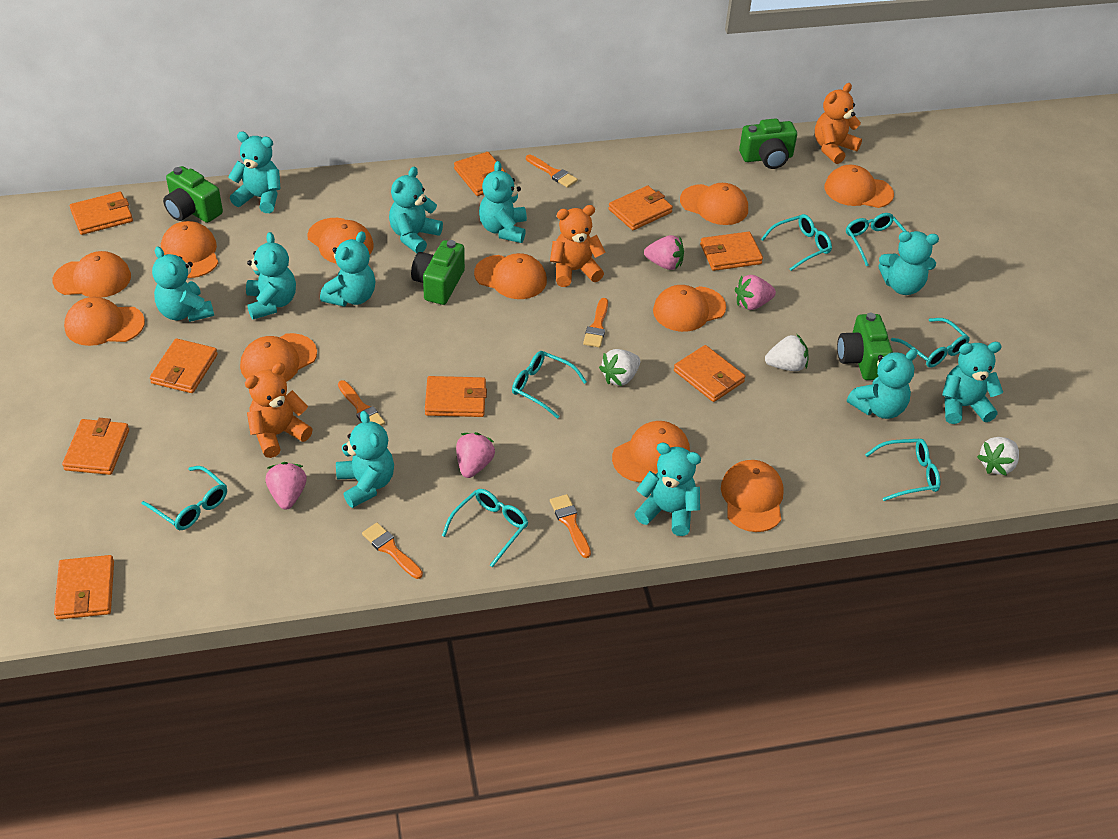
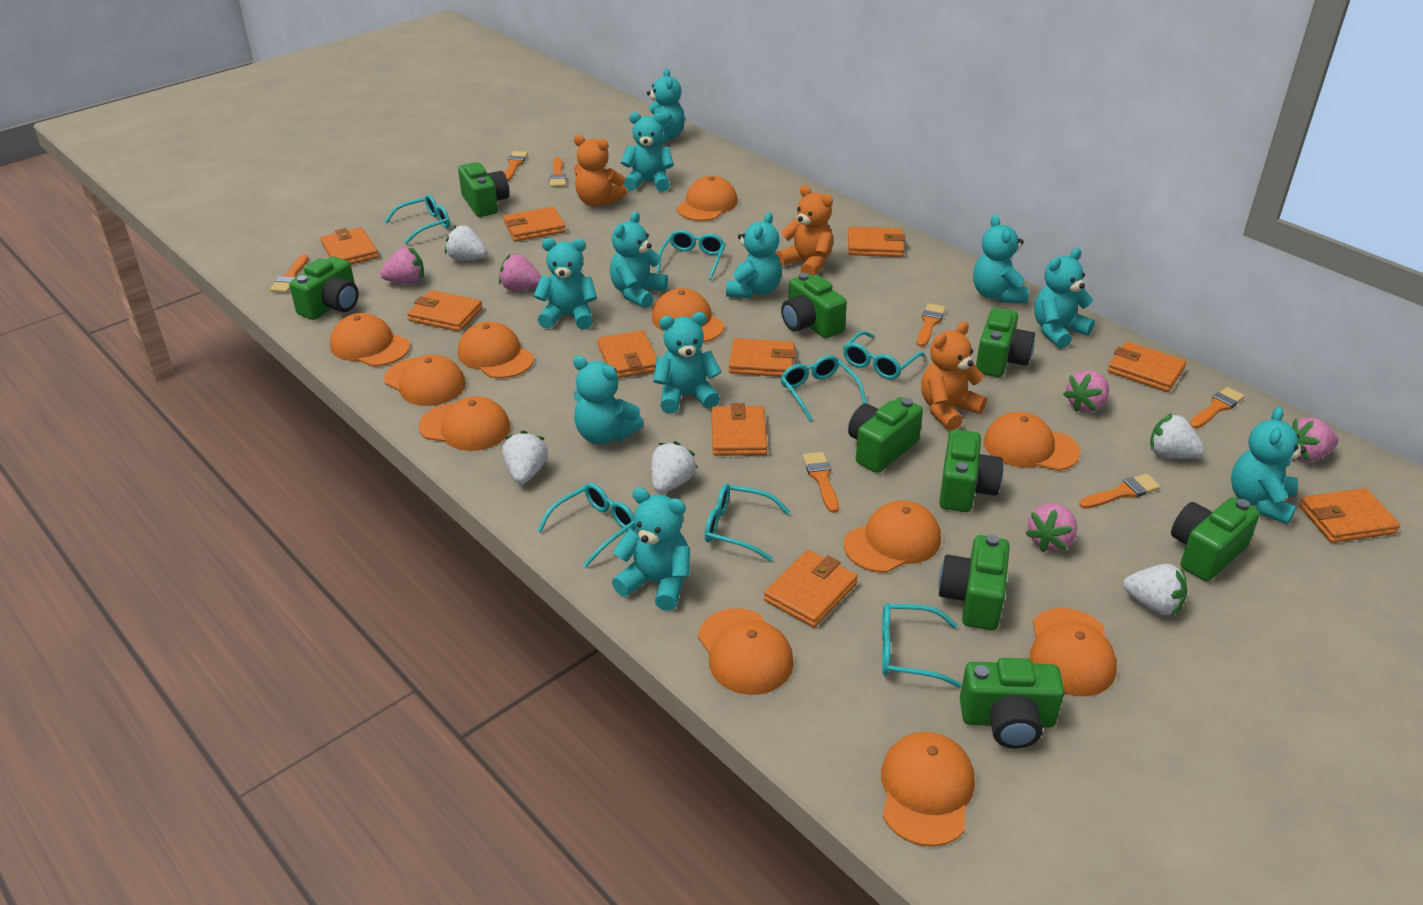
green camera: 4 -> 9
orange brush: 5 -> 7
orange wallet: 9 -> 10
pink strawberry: 4 -> 5
white strawberry: 3 -> 5

